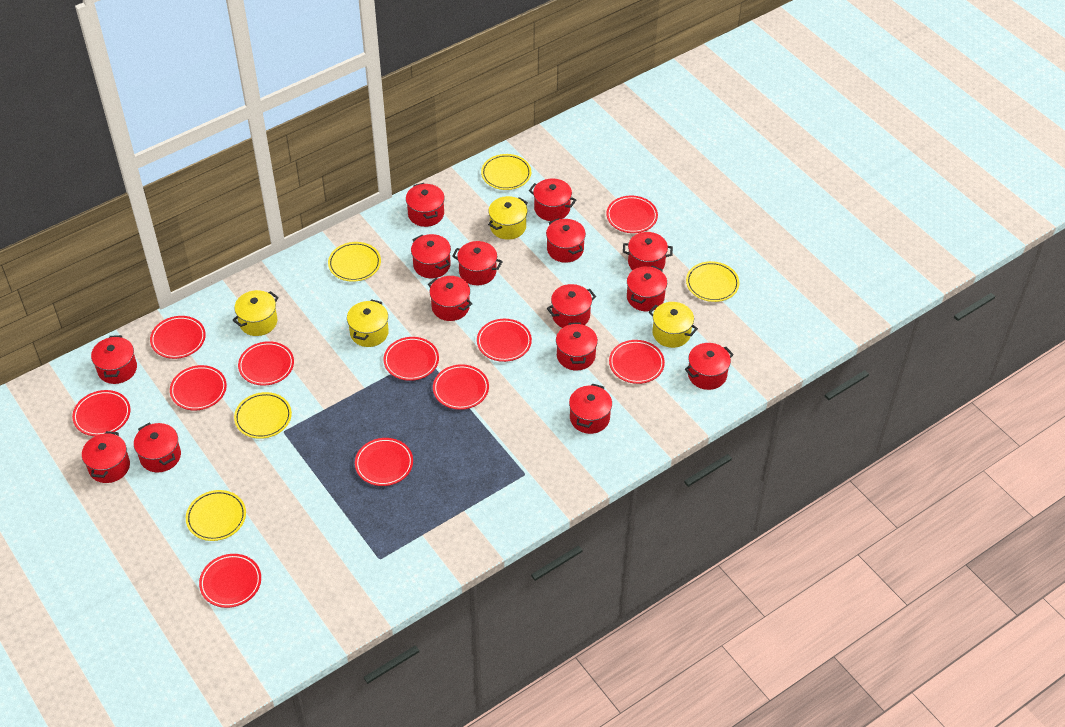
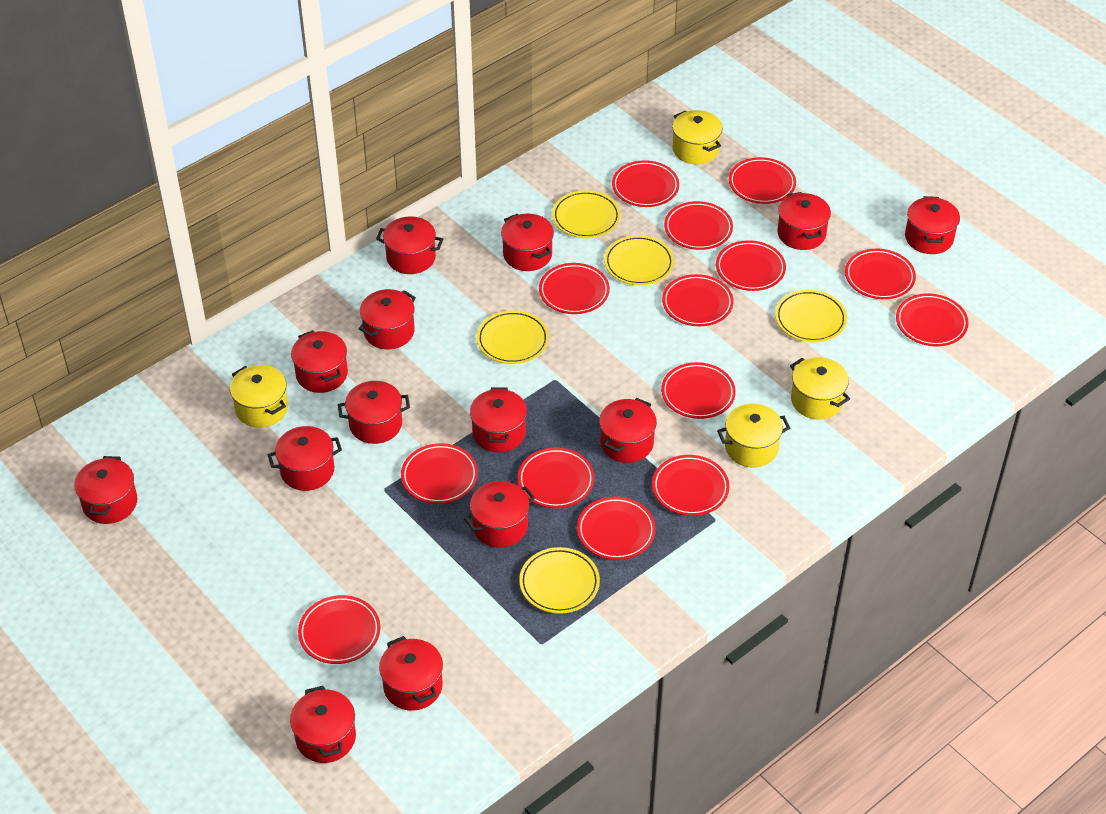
red plate: 11 -> 14
red pot: 15 -> 14

